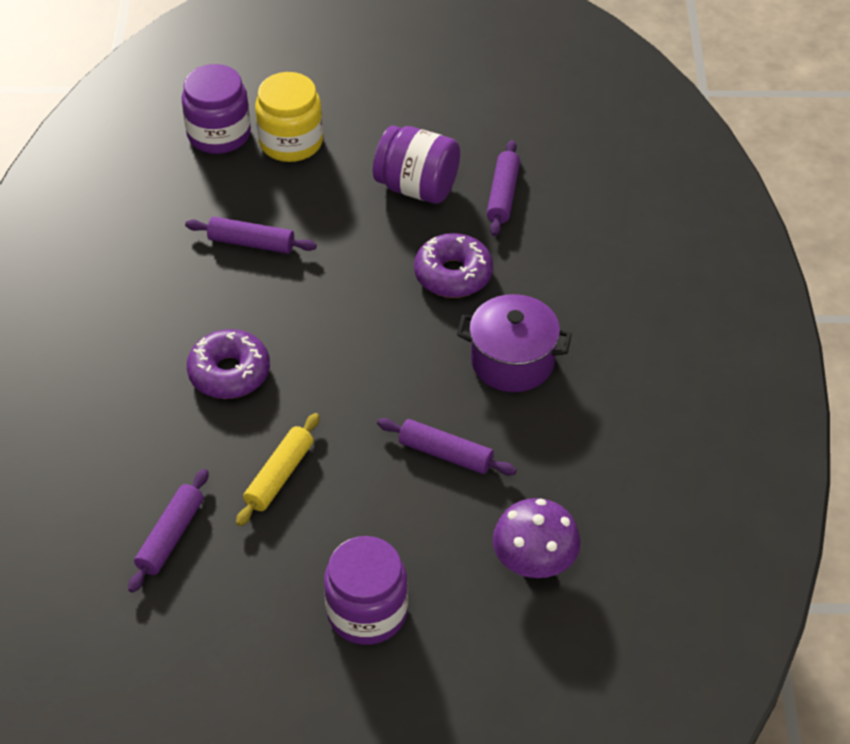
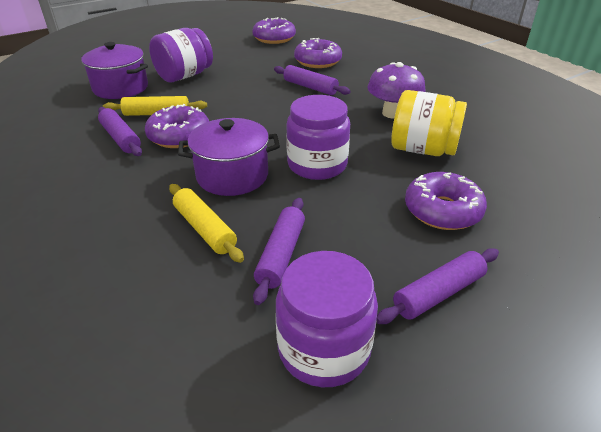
purple donut: 2 -> 4
purple pot: 1 -> 2
yellow rolling pin: 1 -> 2

